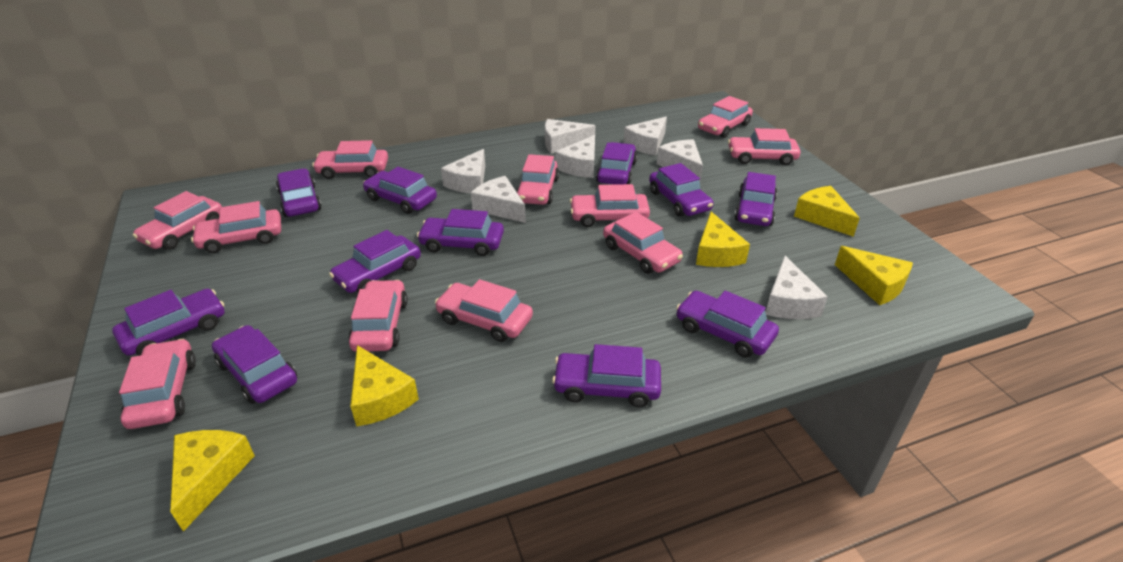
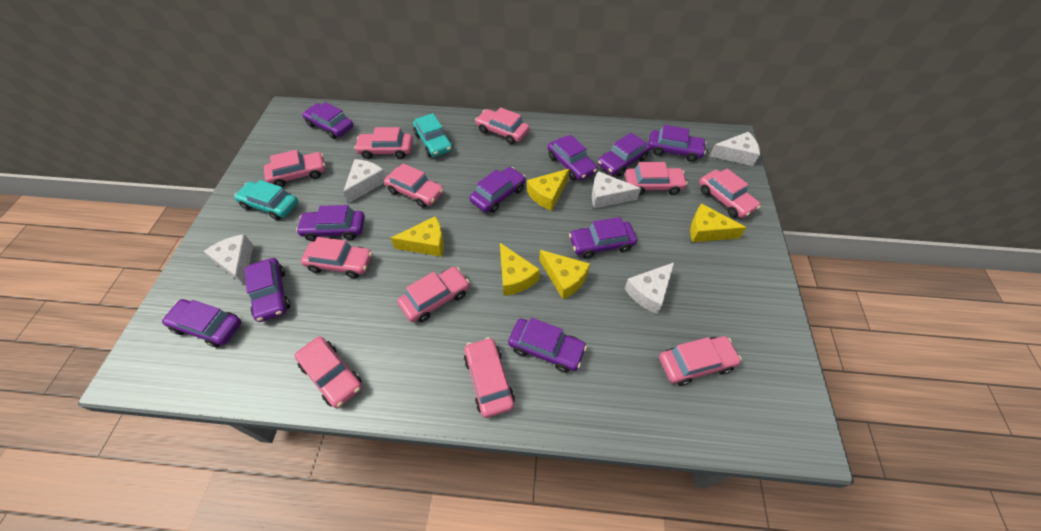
purple car: 11 -> 10
turquoise car: 0 -> 2
white cheese: 7 -> 5

